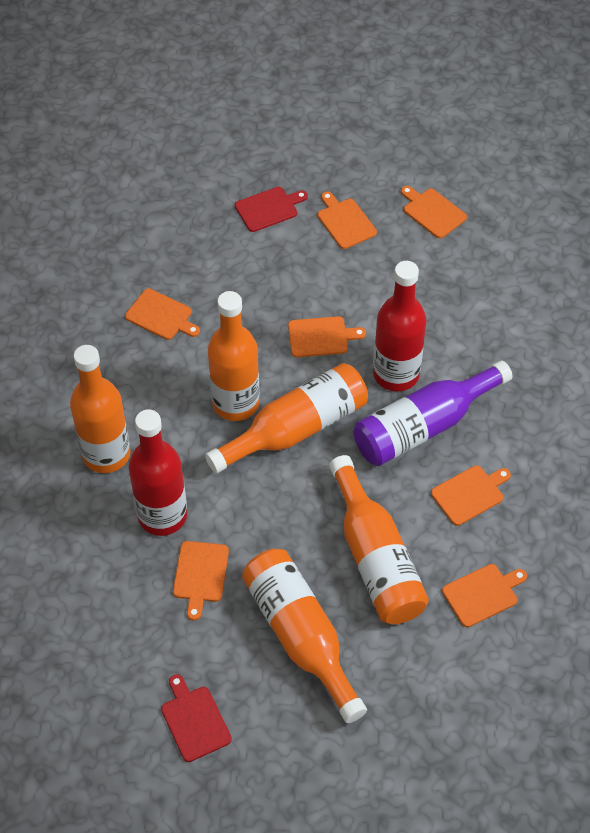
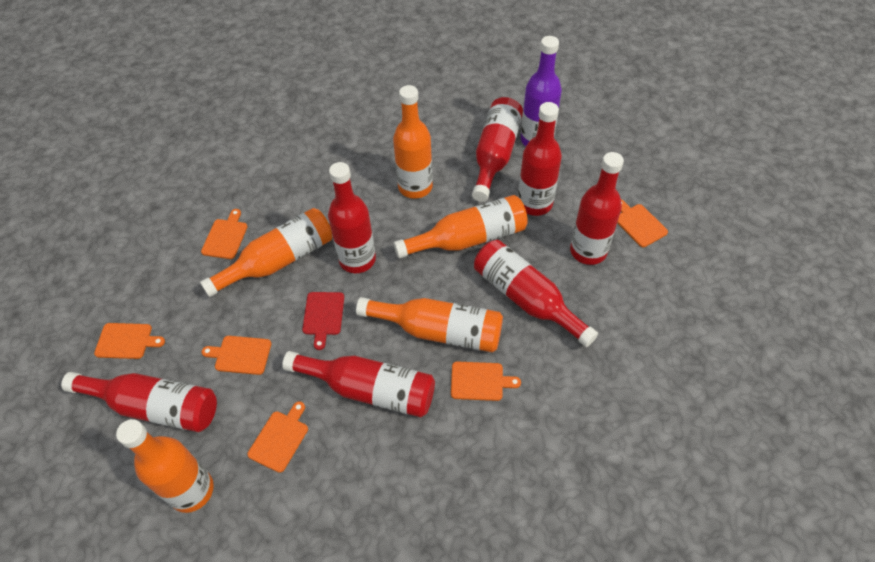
orange cutting board: 7 -> 6
red bottle: 2 -> 7
red cutting board: 2 -> 1

